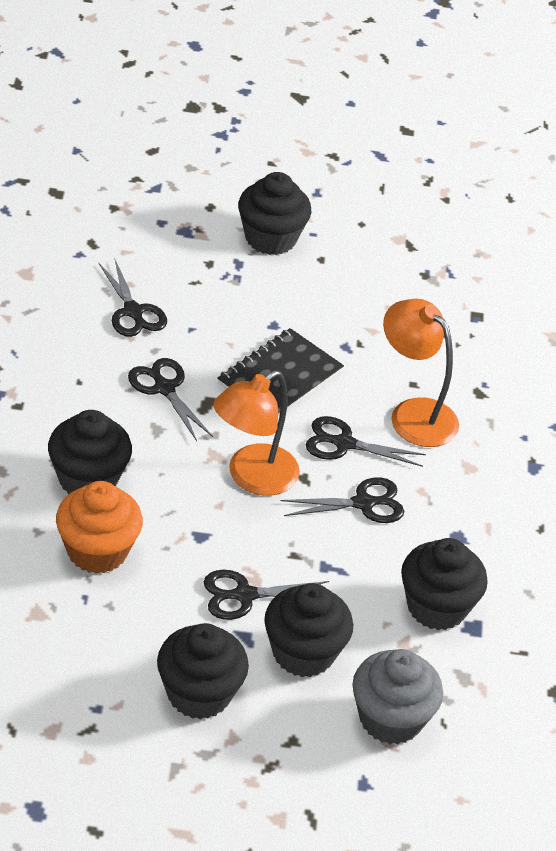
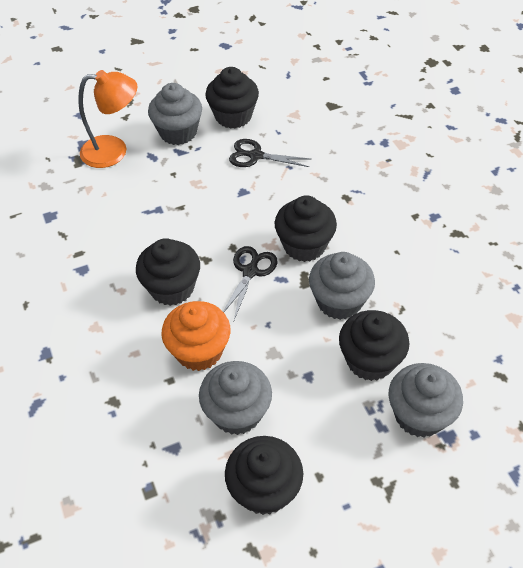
black notebook: 1 -> 0
black scissors: 5 -> 2
grey cupcake: 1 -> 4
orange lamp: 2 -> 1

